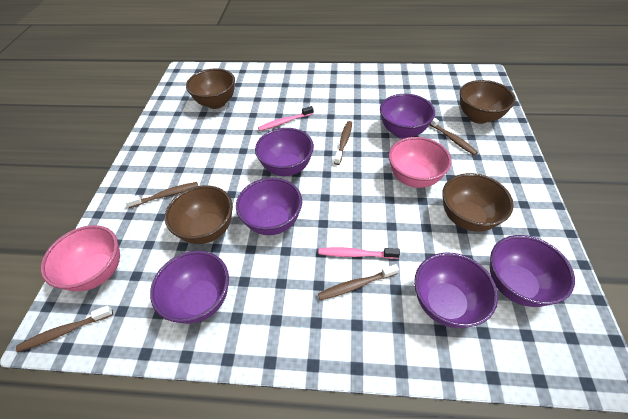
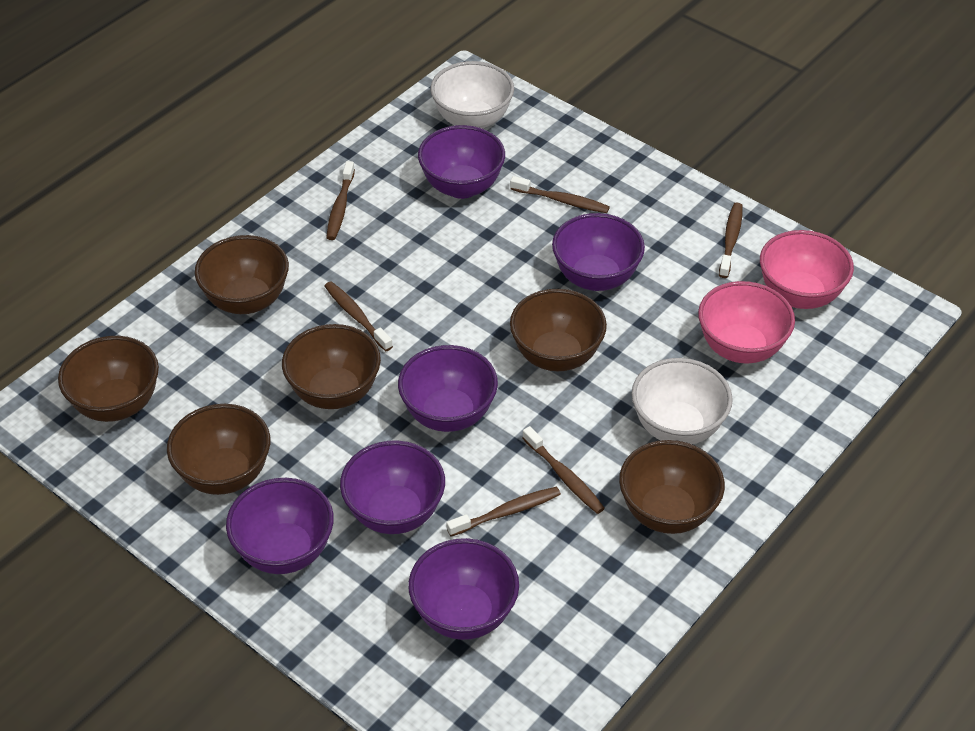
brown bowl: 4 -> 6
brown toothbrush: 5 -> 6
pink toothbrush: 2 -> 0
white bowl: 0 -> 2

